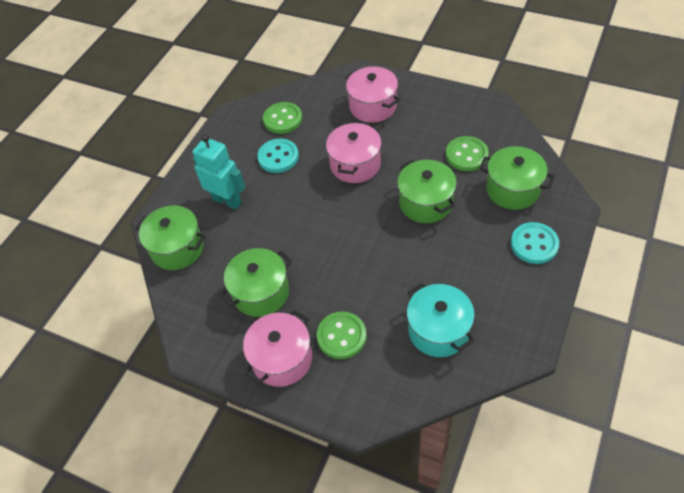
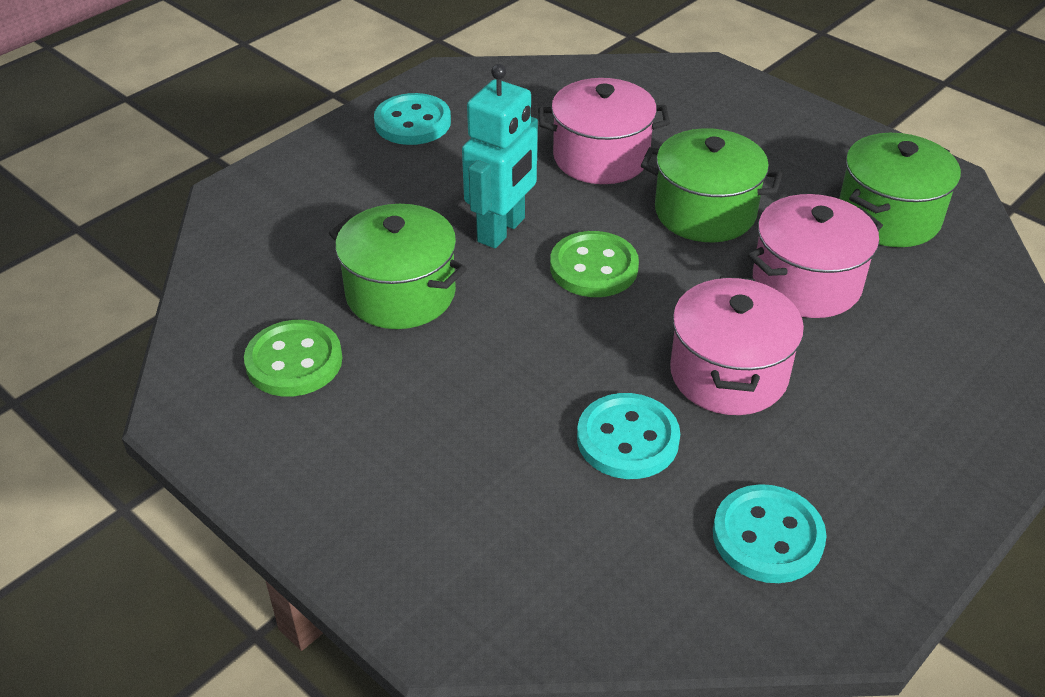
green button: 3 -> 2
green pot: 4 -> 3
turquoise button: 2 -> 3
turquoise pot: 1 -> 0

